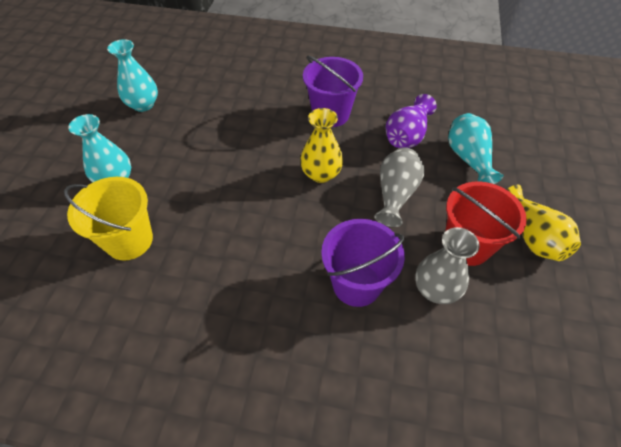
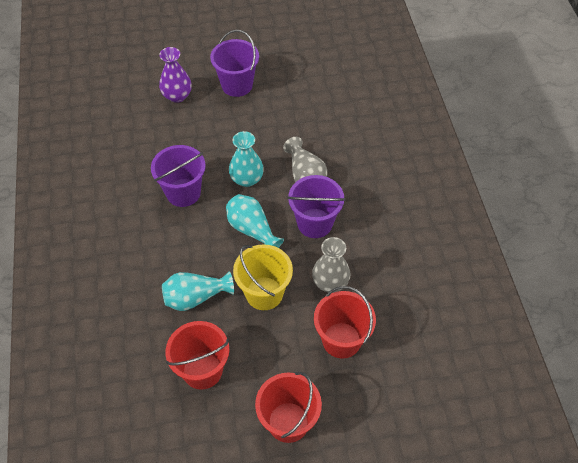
purple bucket: 2 -> 3
red bucket: 1 -> 3
yellow vase: 2 -> 0

